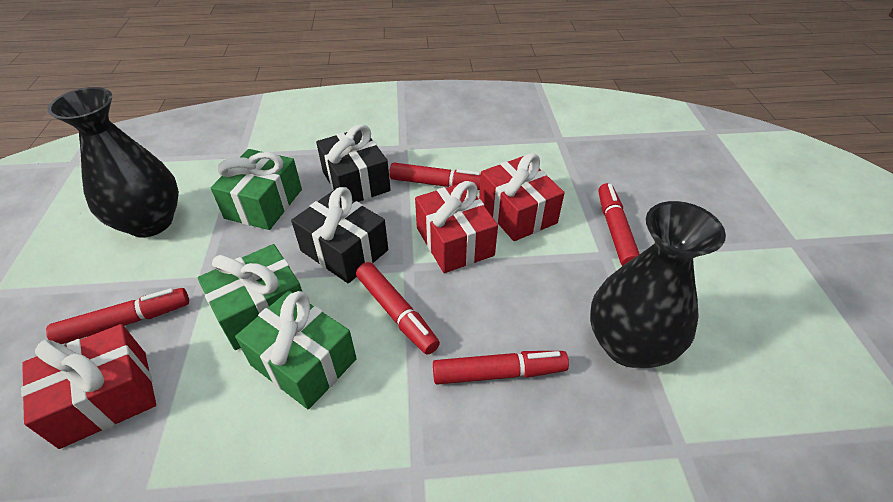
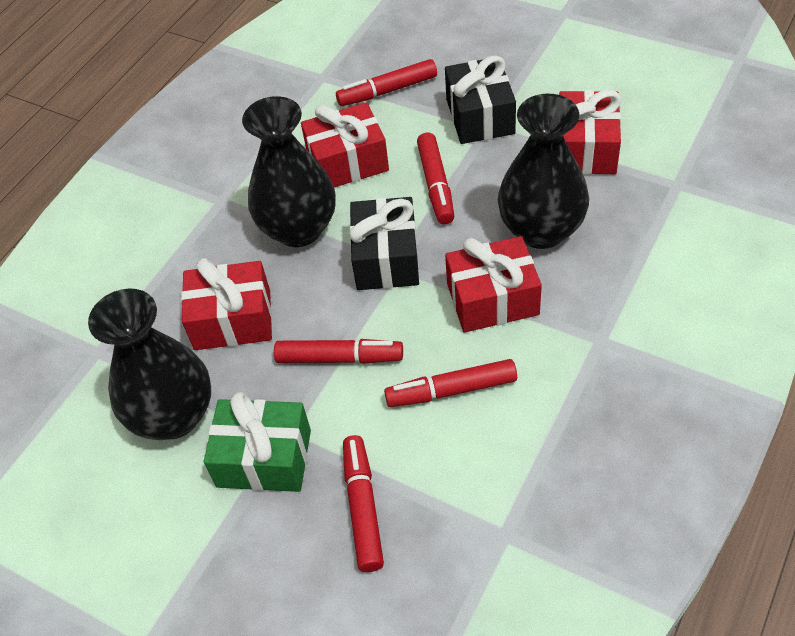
black vase: 2 -> 3
green gift: 3 -> 1
red gift: 3 -> 4

